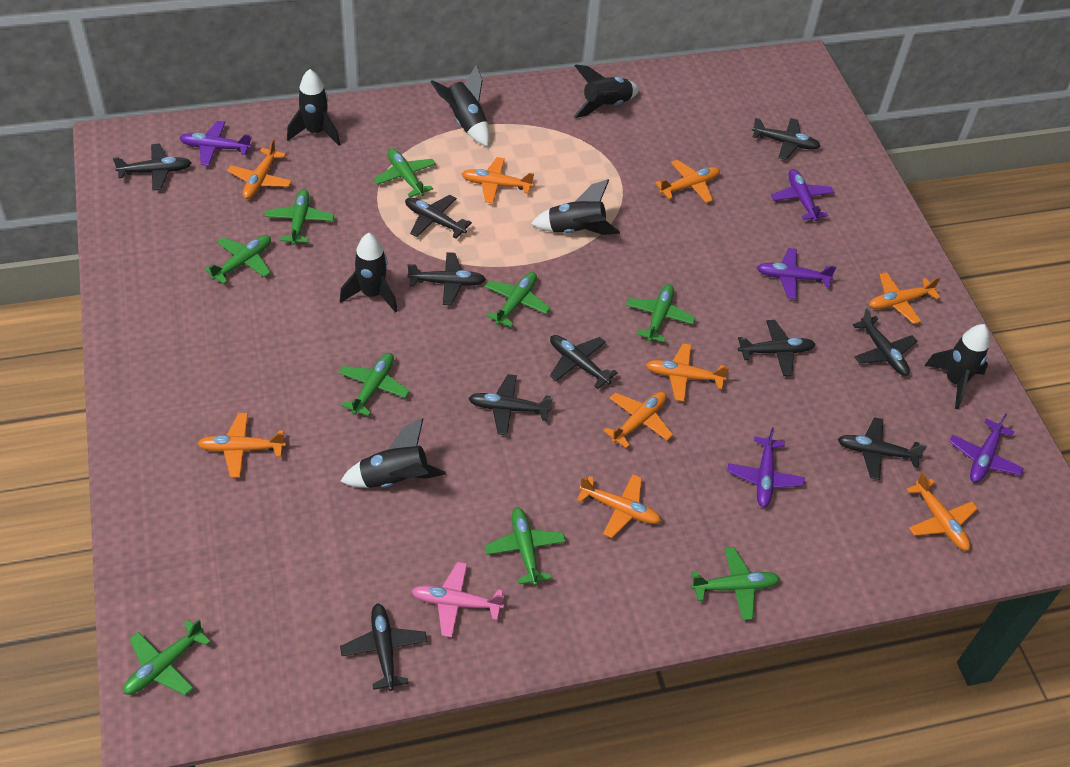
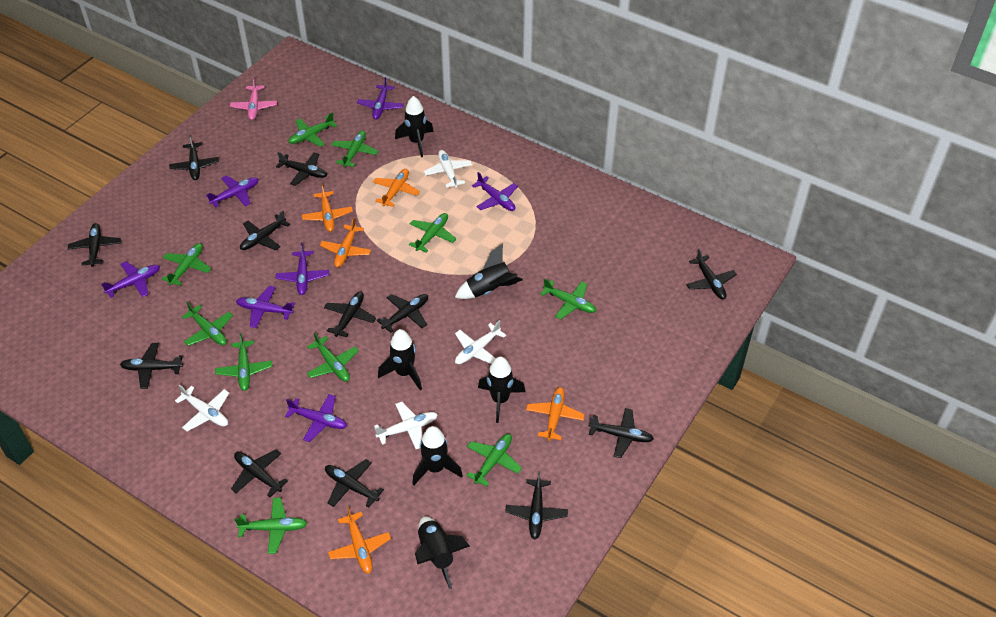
black plane: 10 -> 12
black rocket: 7 -> 6
green plane: 9 -> 10
orange plane: 9 -> 5
purple plane: 5 -> 7
white plane: 0 -> 4

